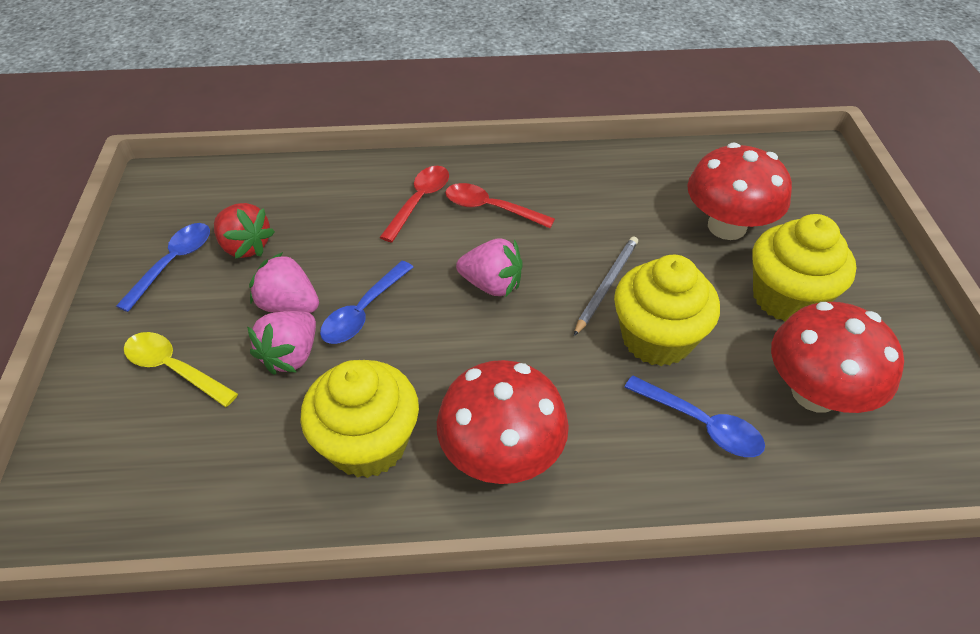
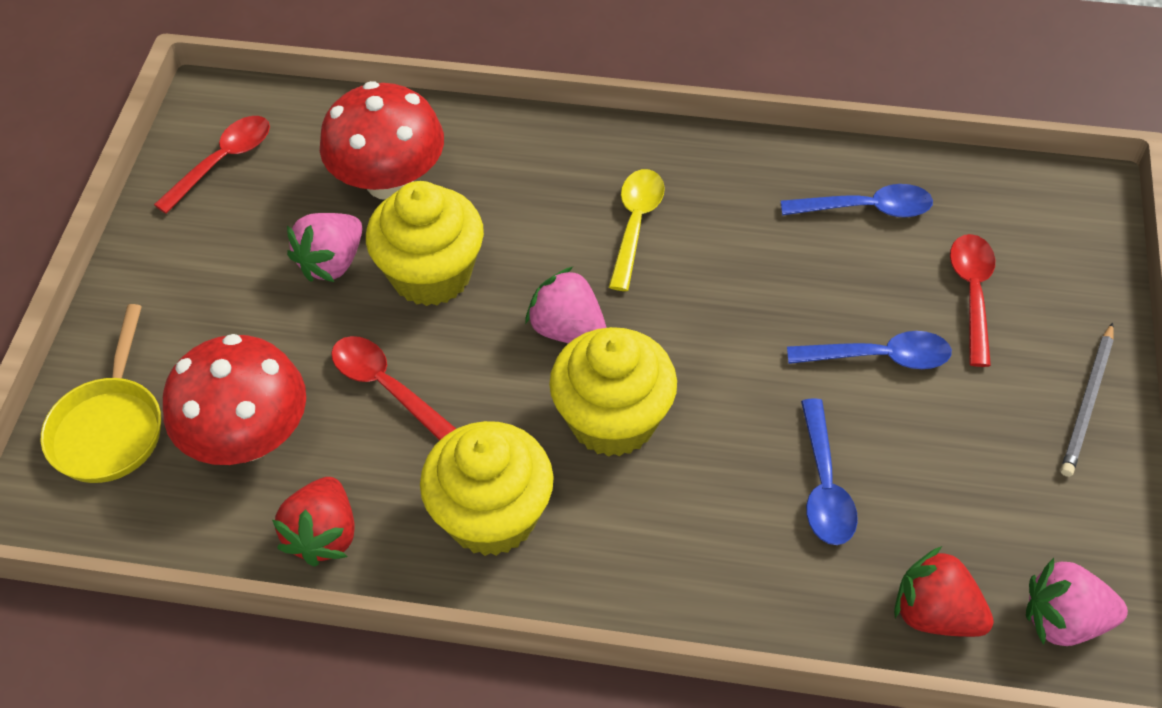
red mushroom: 3 -> 2
red spoon: 2 -> 3
red strawberry: 1 -> 2
yellow pan: 0 -> 1

